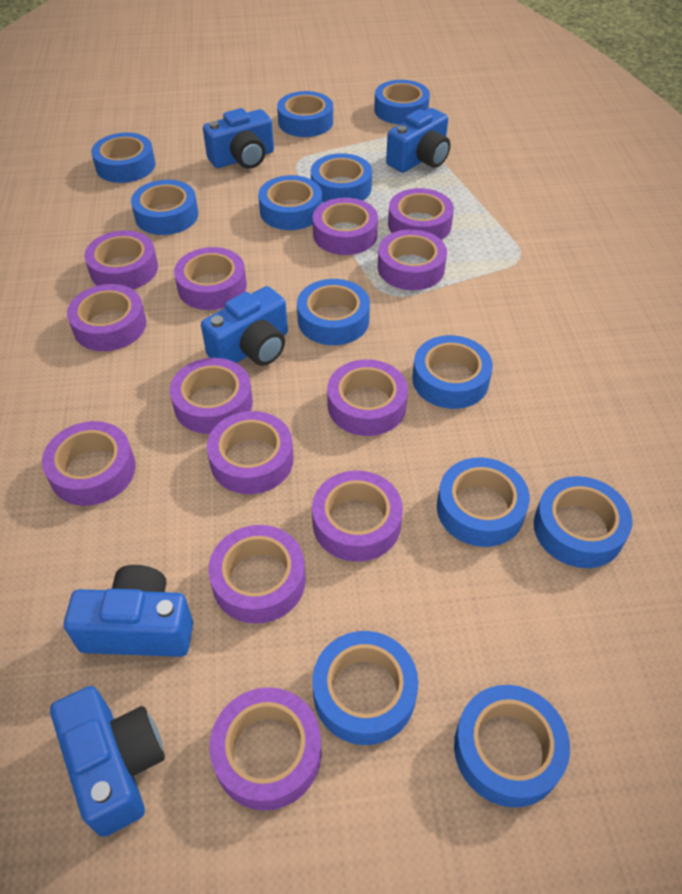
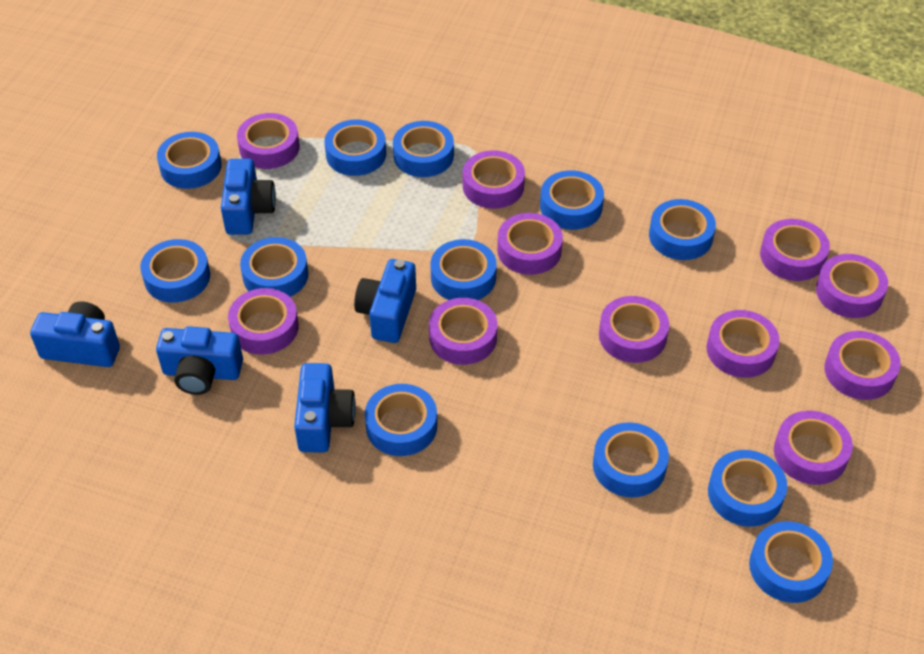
purple tape: 13 -> 11

